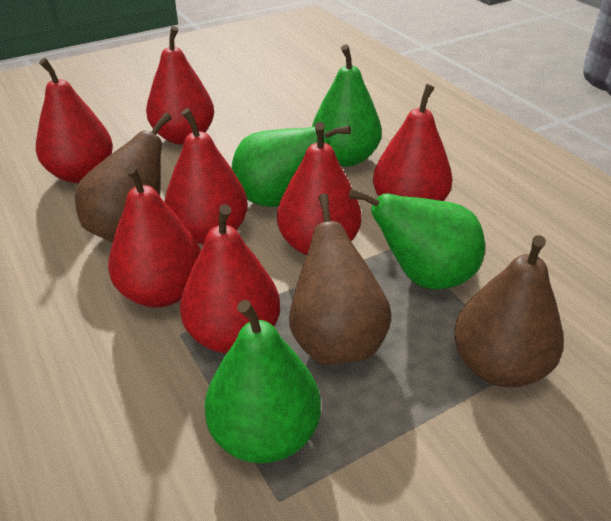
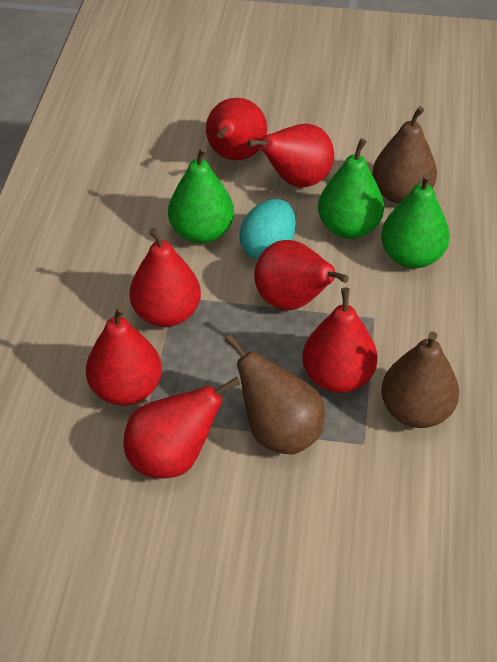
green pear: 4 -> 3
turquoise egg: 0 -> 1

